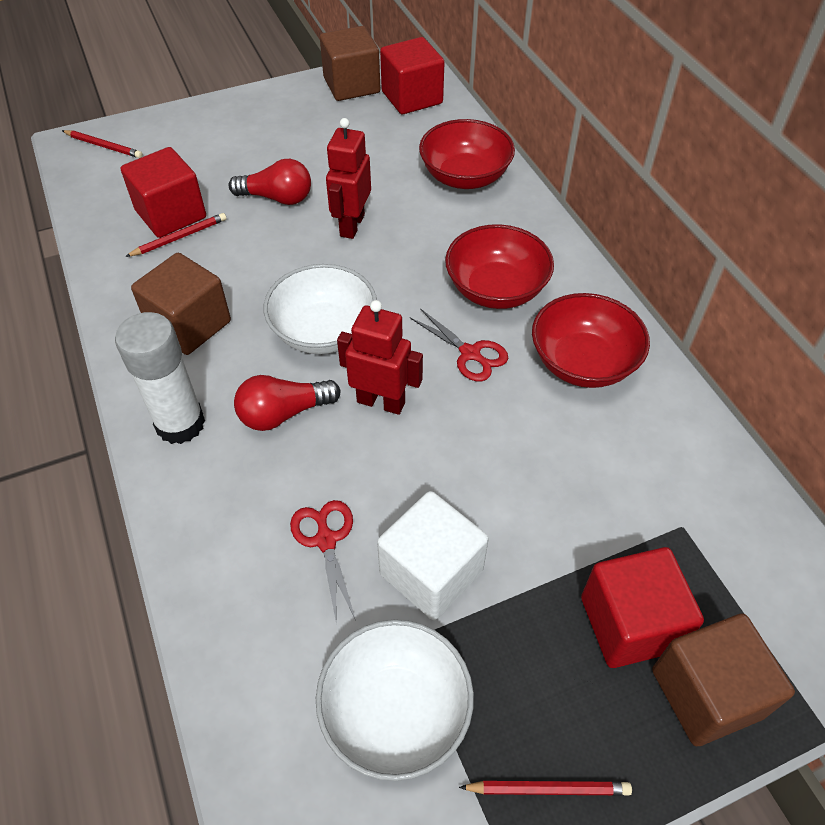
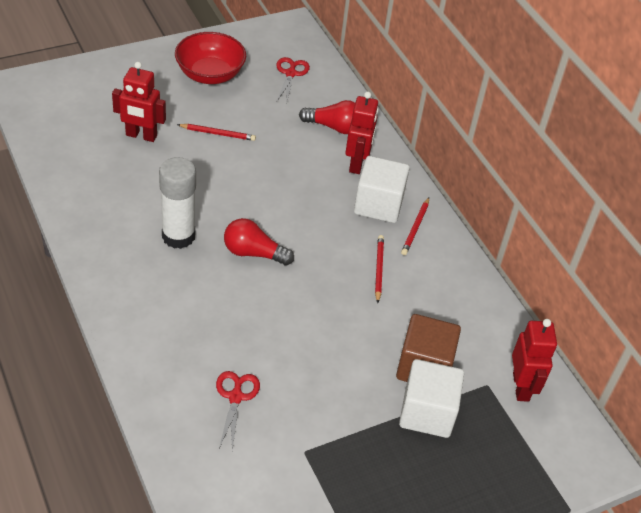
brown cube: 3 -> 1
red bowl: 3 -> 1
red cube: 3 -> 0
red robot: 2 -> 3
white bowl: 2 -> 0
white cube: 1 -> 2

